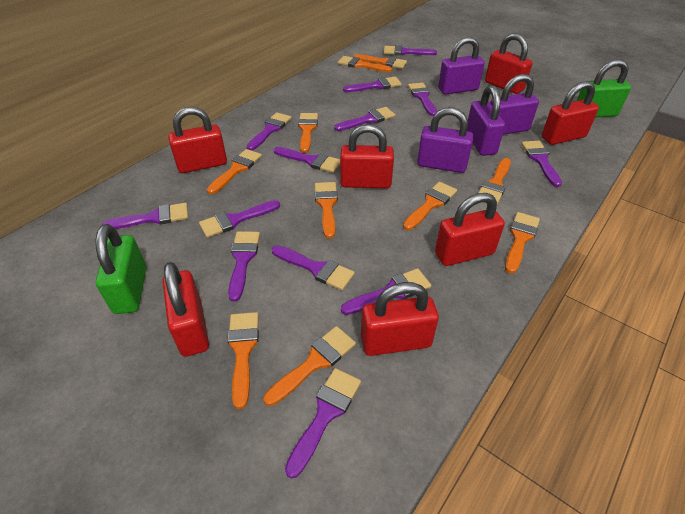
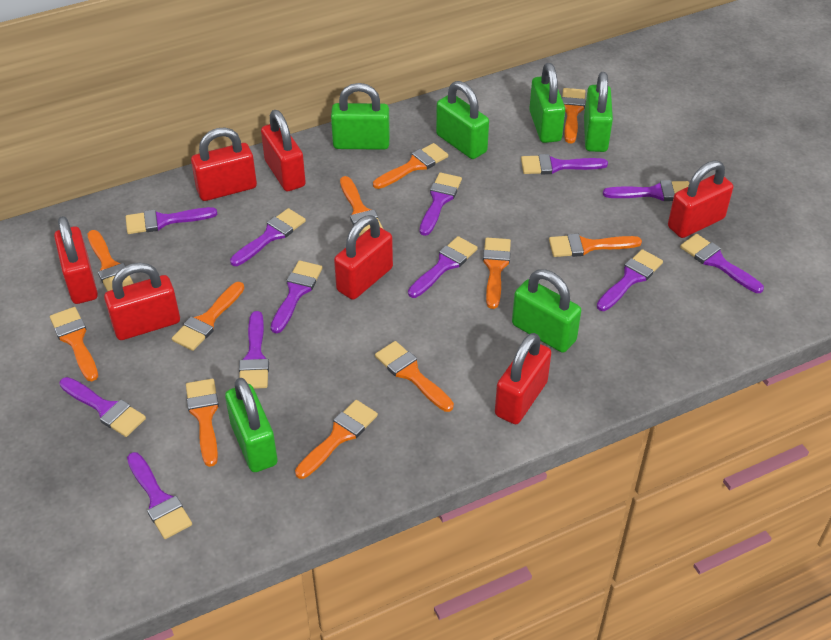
green padlock: 2 -> 6
orange brush: 10 -> 11
purple brush: 13 -> 12
purple padlock: 4 -> 0

